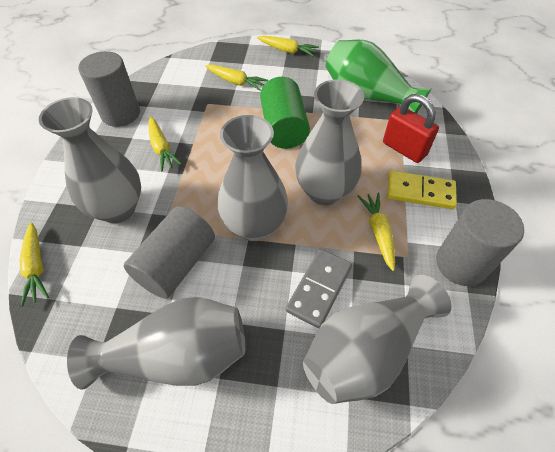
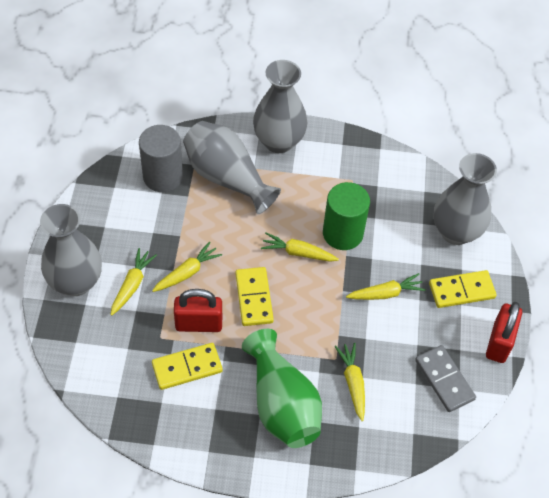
grey cylinder: 3 -> 1
grey vase: 5 -> 4
red padlock: 1 -> 2
yellow domino: 1 -> 3

